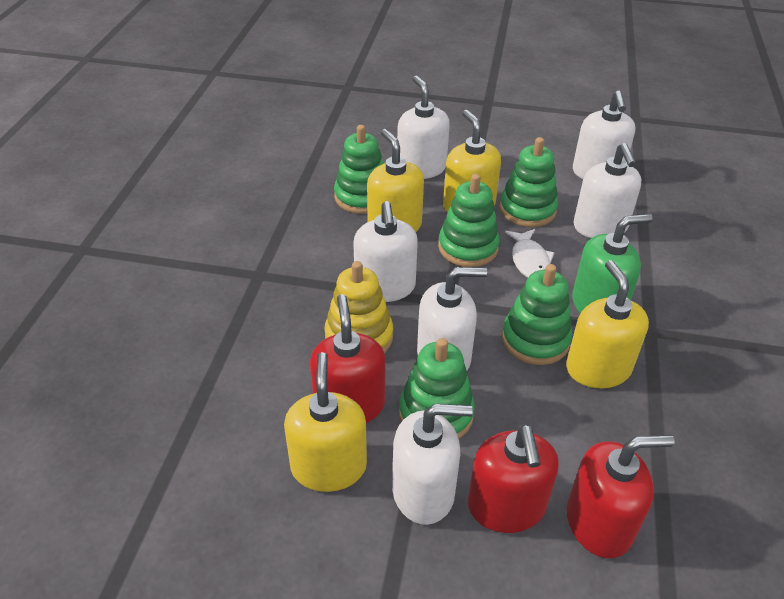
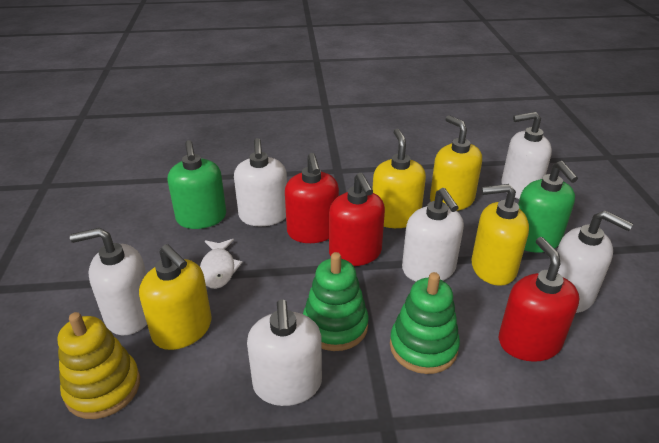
green soap dispenser: 1 -> 2
green stacking toy: 5 -> 2

